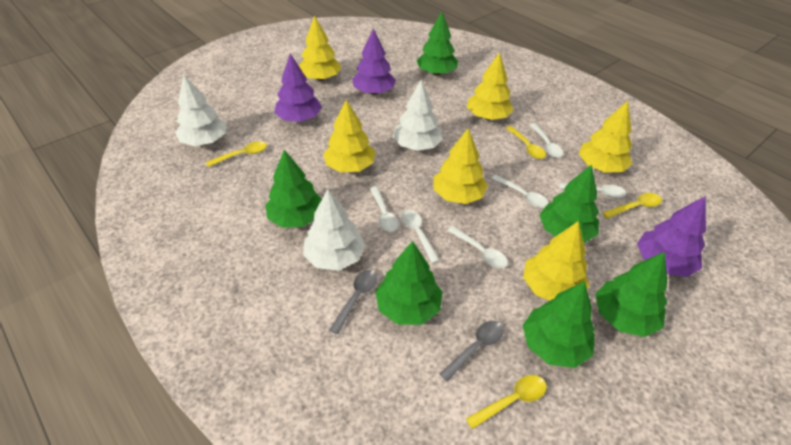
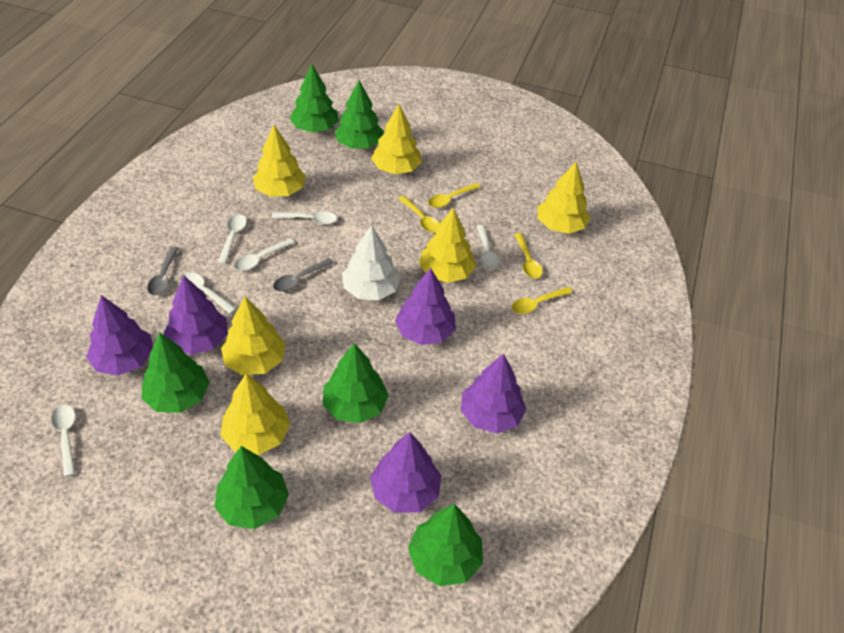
purple tree: 3 -> 5
white tree: 3 -> 1

